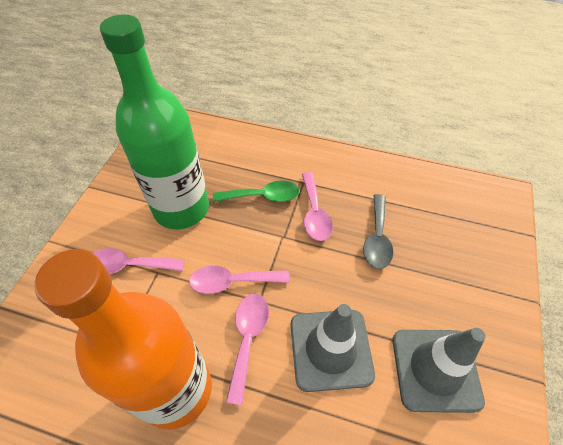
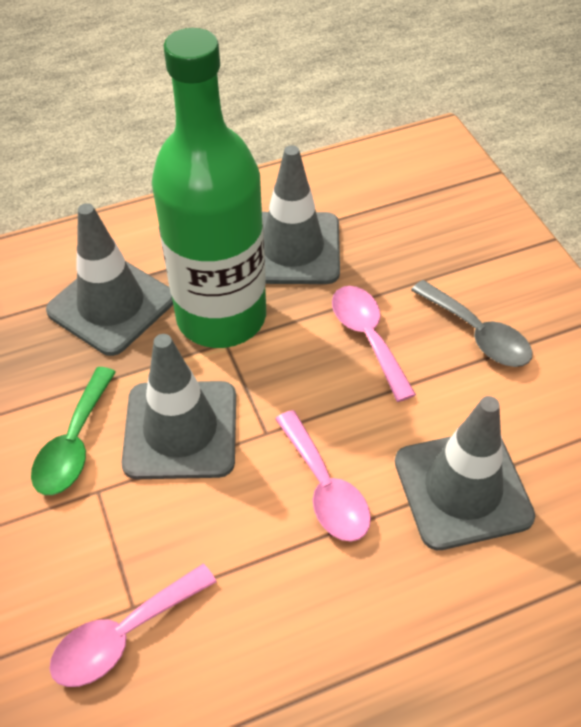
grey traffic cone: 2 -> 4
orange bottle: 1 -> 0
pink spoon: 4 -> 3

